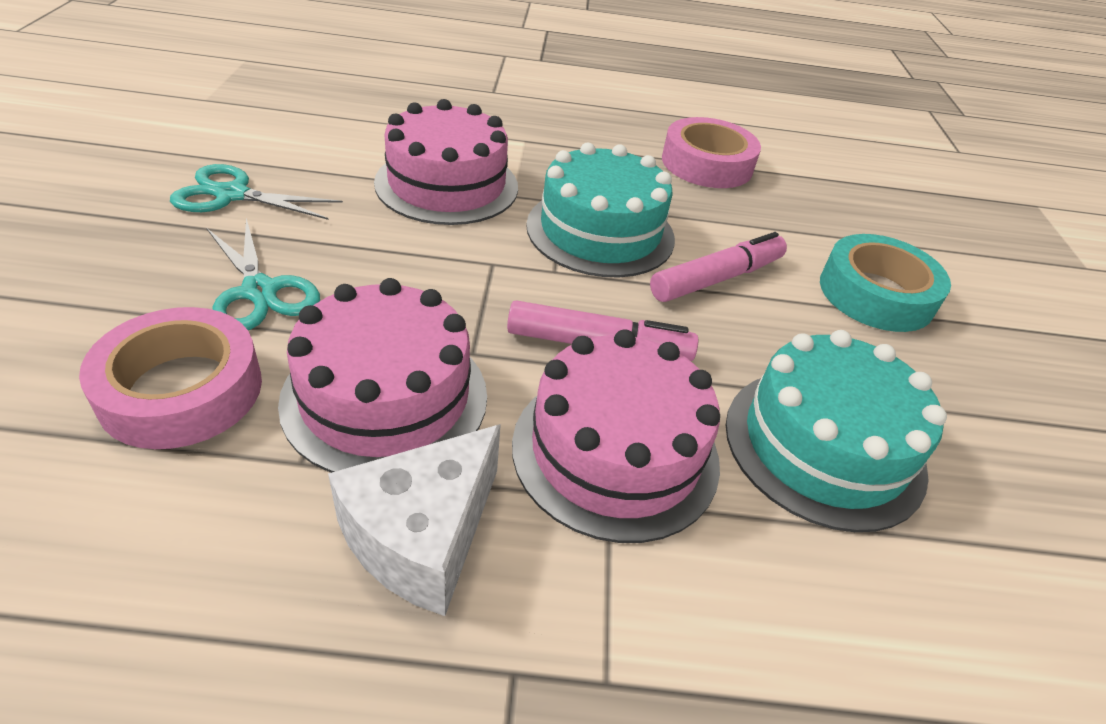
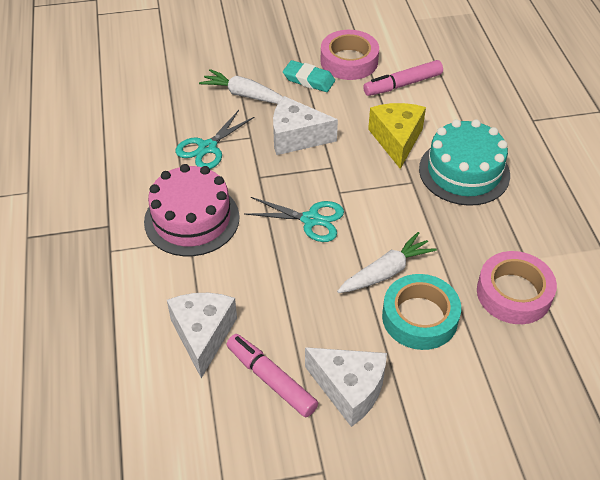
pink cake: 3 -> 1
turquoise cake: 2 -> 1
turquoise eraser: 0 -> 1
white carrot: 0 -> 2
white cheese: 1 -> 3
yellow cheese: 0 -> 1

